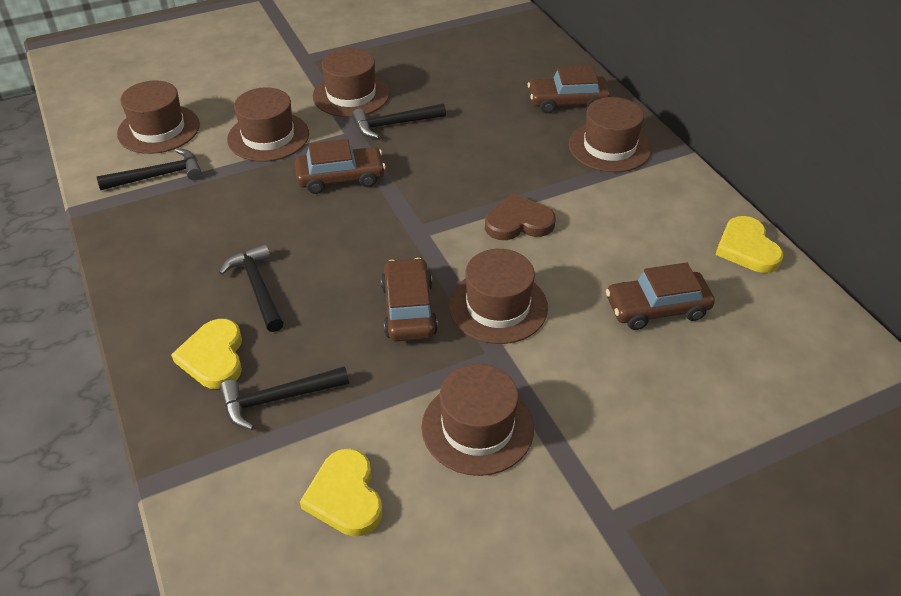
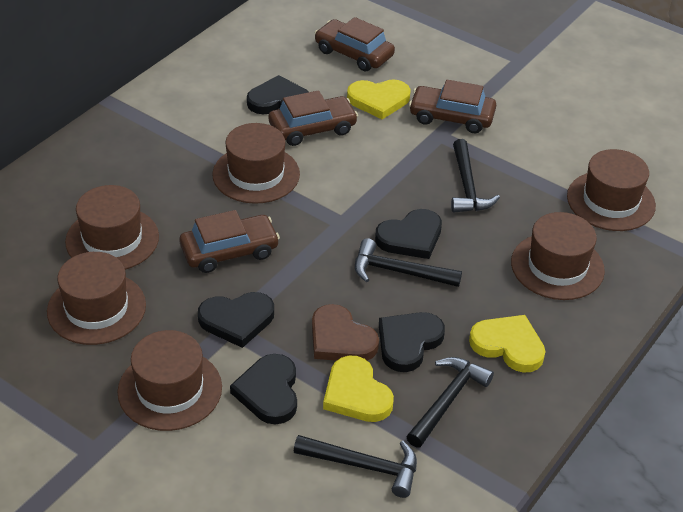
black heart: 0 -> 5

